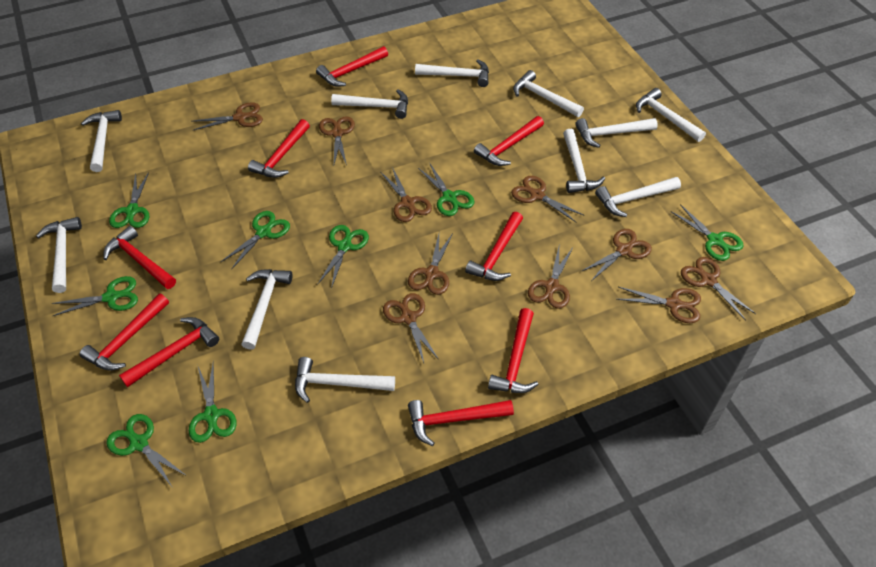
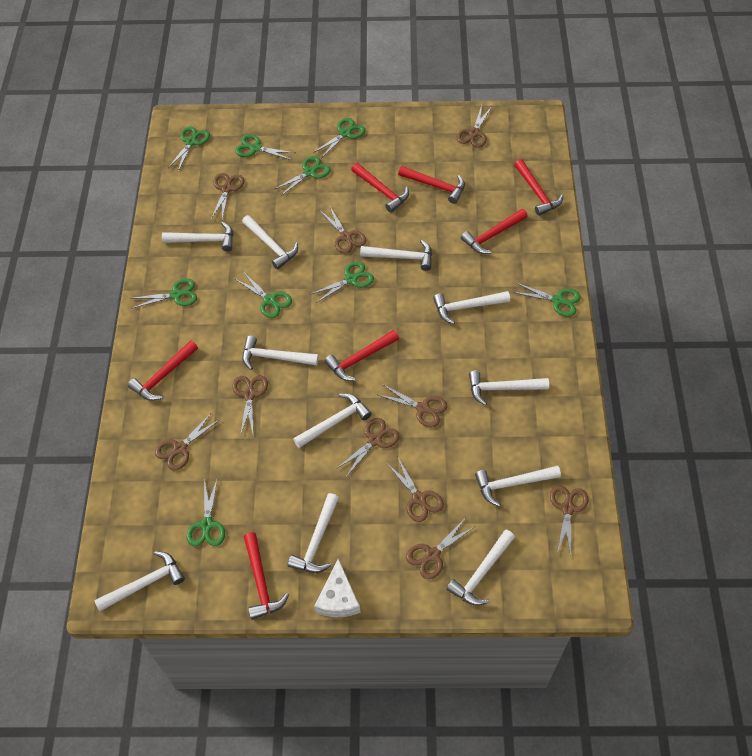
green scissors: 8 -> 9
red hammer: 9 -> 7
white cheese: 0 -> 1

